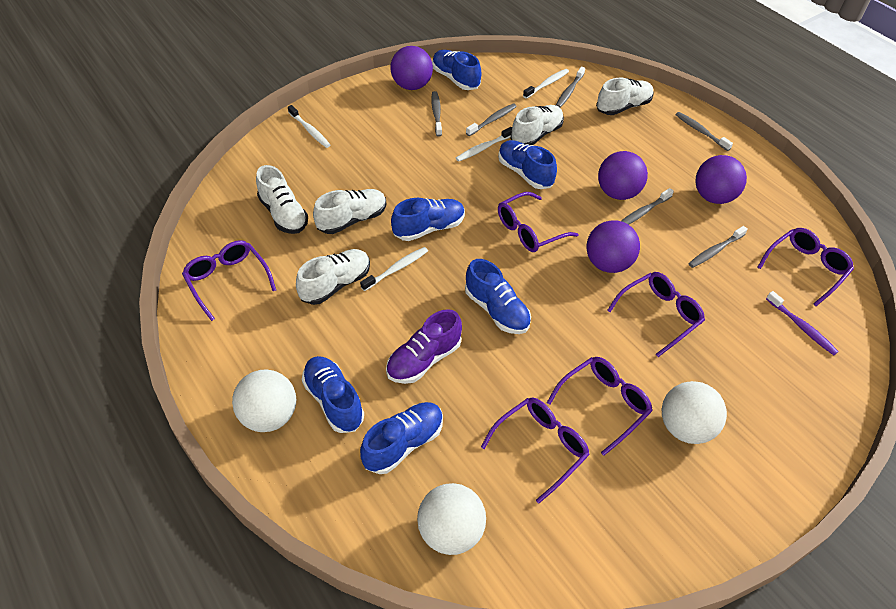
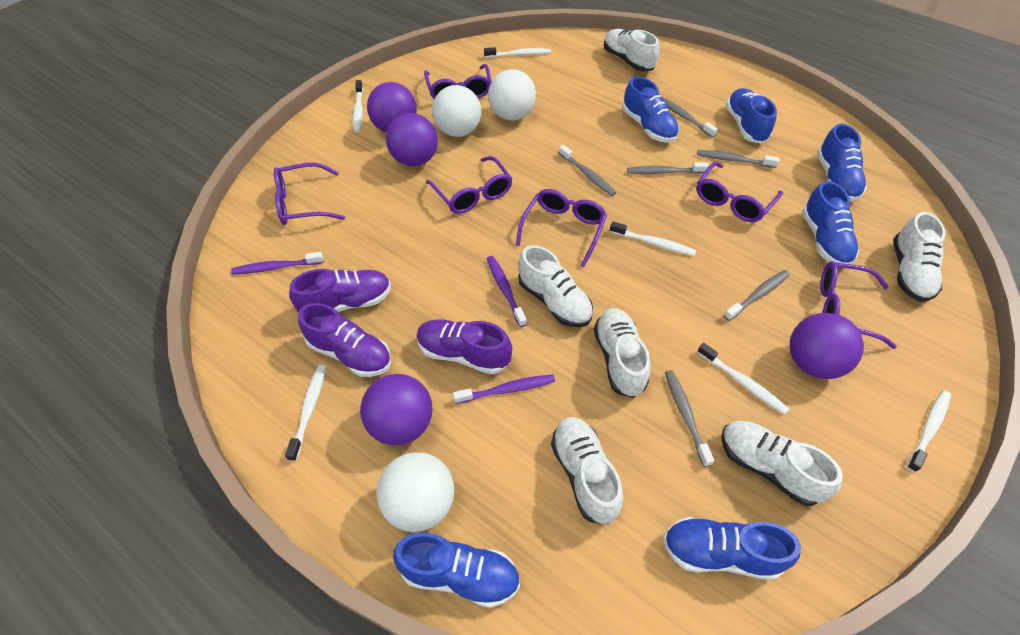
purple shoe: 1 -> 3
purple toothbrush: 1 -> 3
white shoe: 5 -> 6
white toothbrush: 4 -> 6

